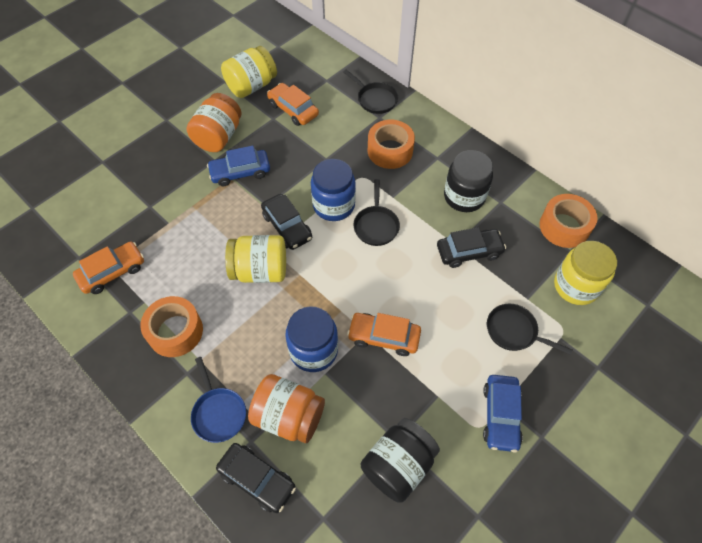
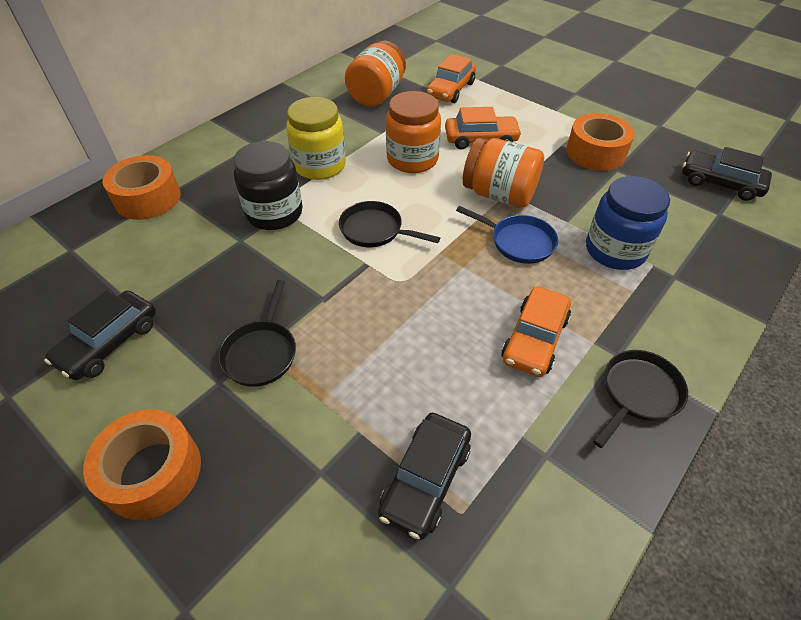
black jar: 2 -> 1
blue car: 2 -> 0
blue jar: 2 -> 1
orange jar: 2 -> 3
yellow jar: 3 -> 1

